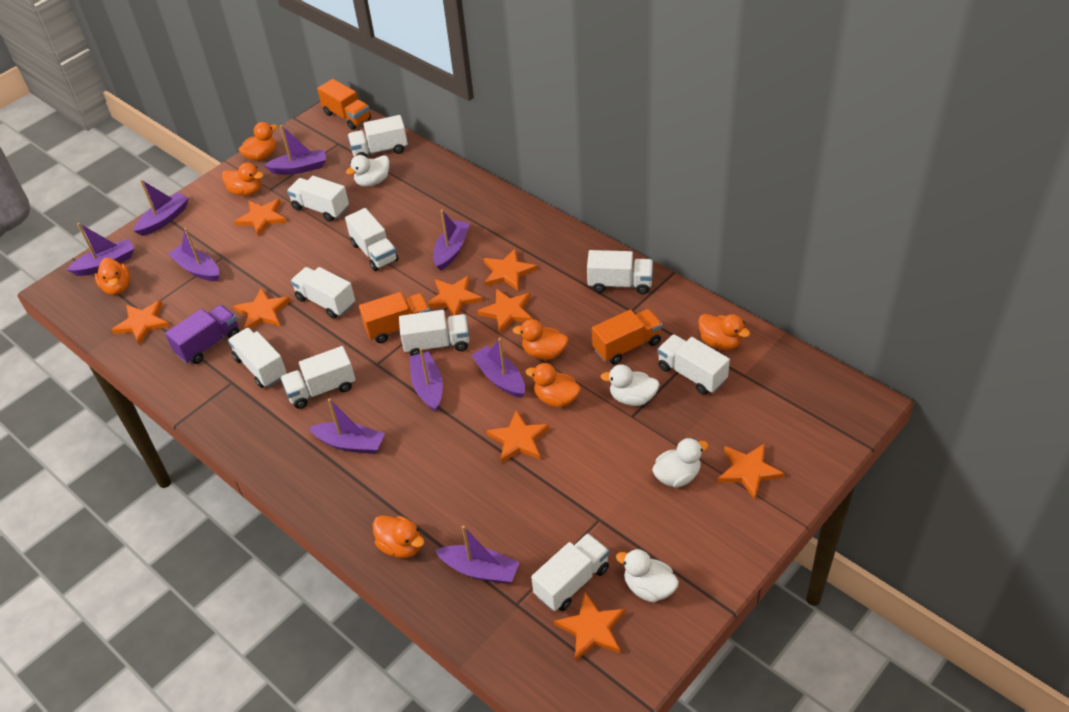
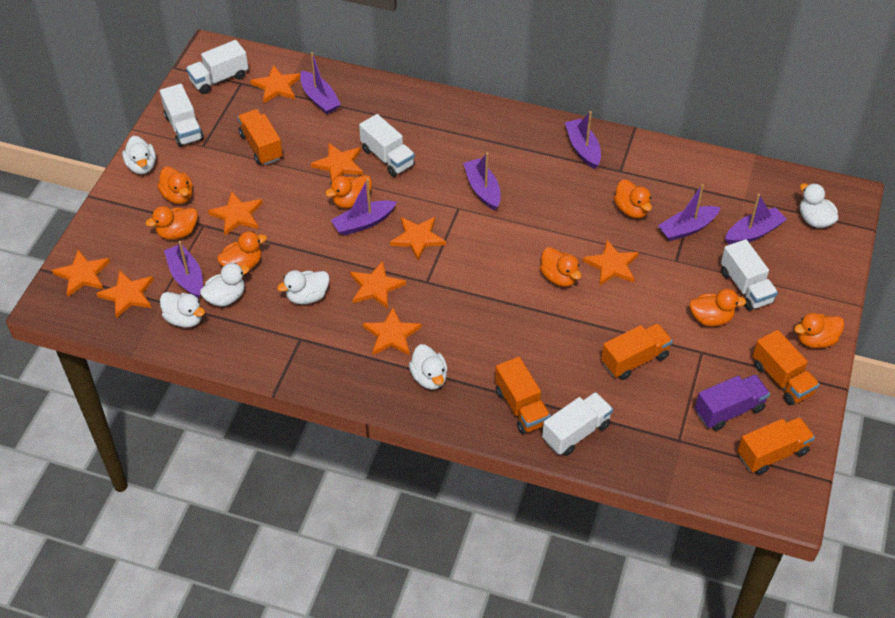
orange duck: 7 -> 8
orange truck: 3 -> 5
purple boat: 9 -> 7
white duck: 4 -> 6
white truck: 10 -> 5

